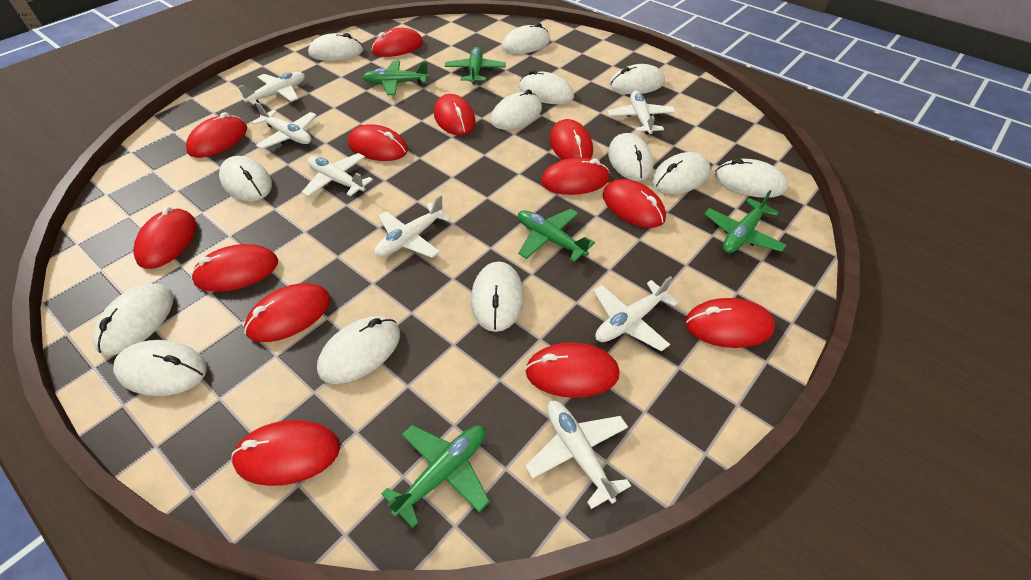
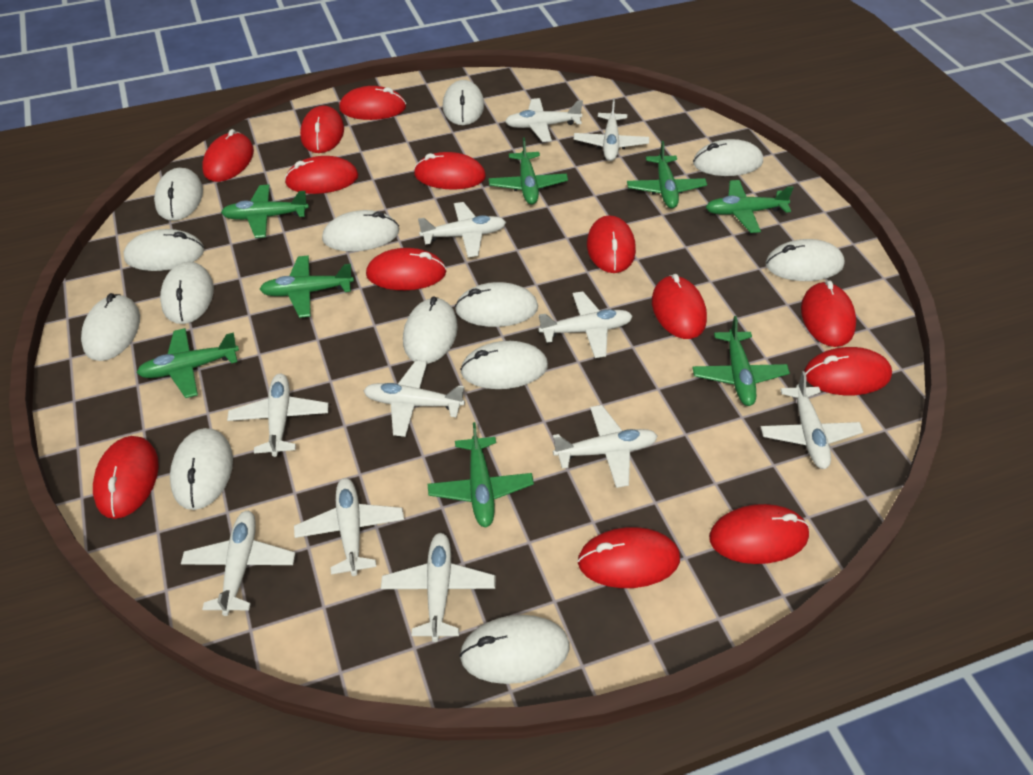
green plane: 5 -> 8
white plane: 7 -> 11

